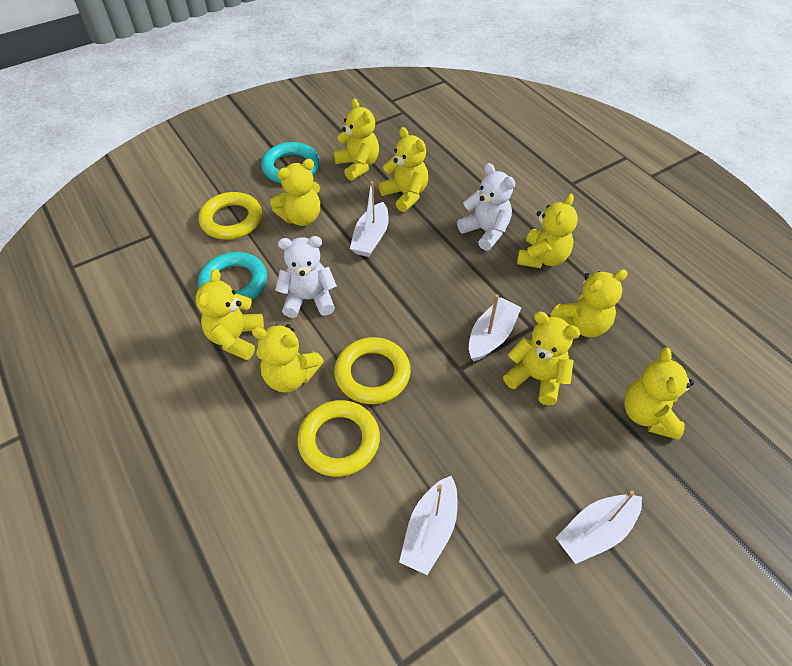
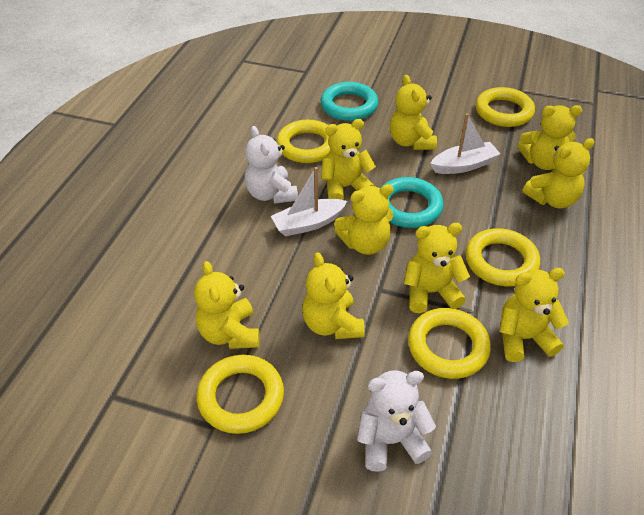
white boat: 4 -> 2
yellow ring: 3 -> 5

